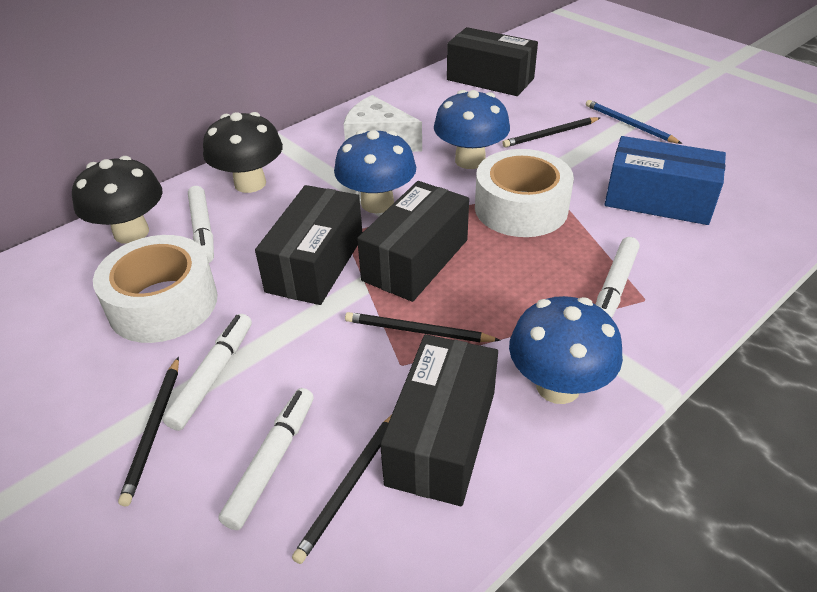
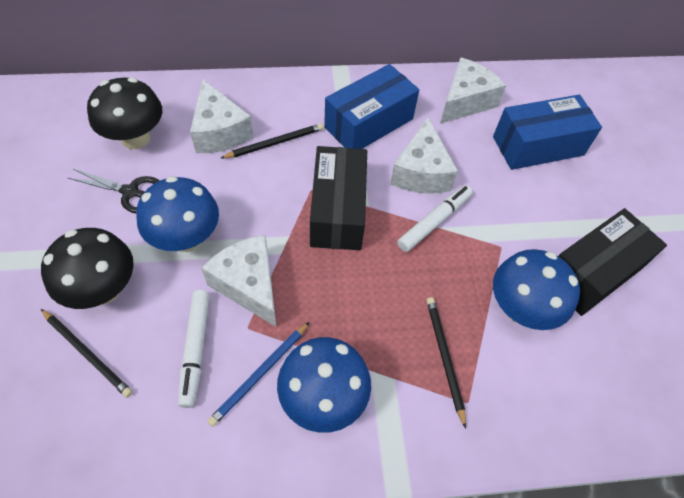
black box: 4 -> 2
black pencil: 4 -> 3
black scissors: 0 -> 1
blue box: 1 -> 2
white cheese: 1 -> 4
white marker: 4 -> 2
white tape: 2 -> 0

